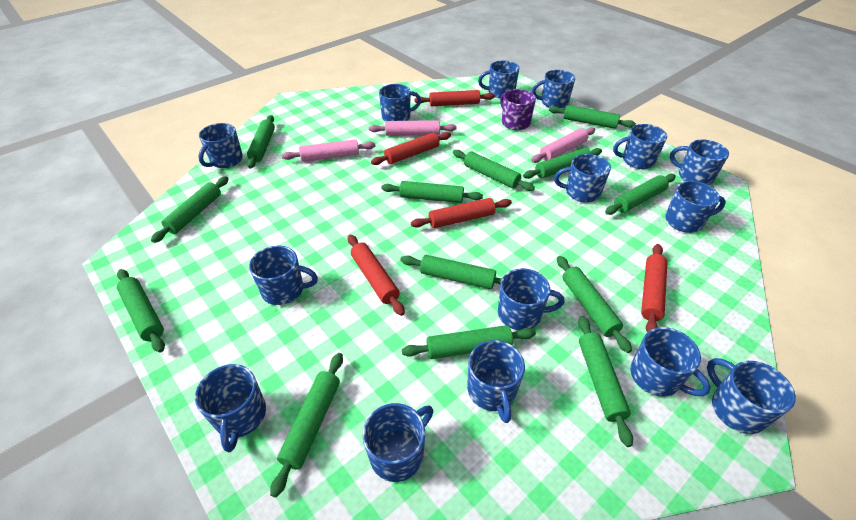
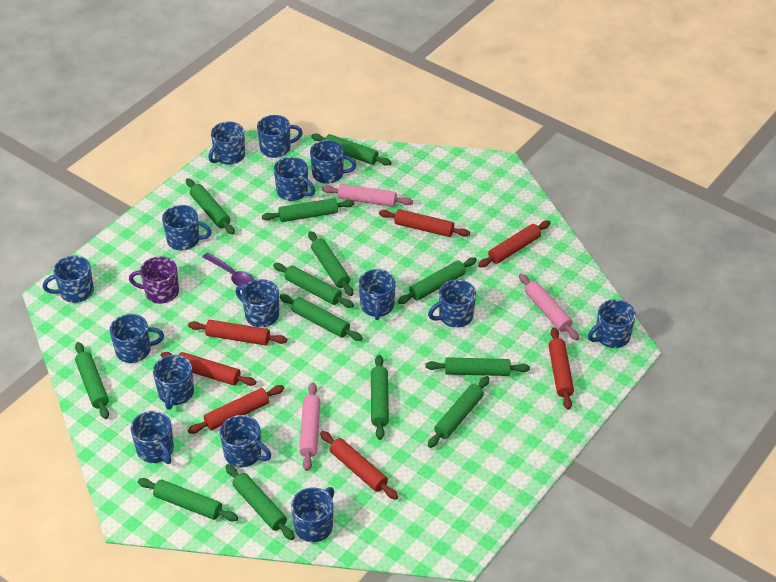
purple spoon: 0 -> 1
red rolling pin: 5 -> 7

